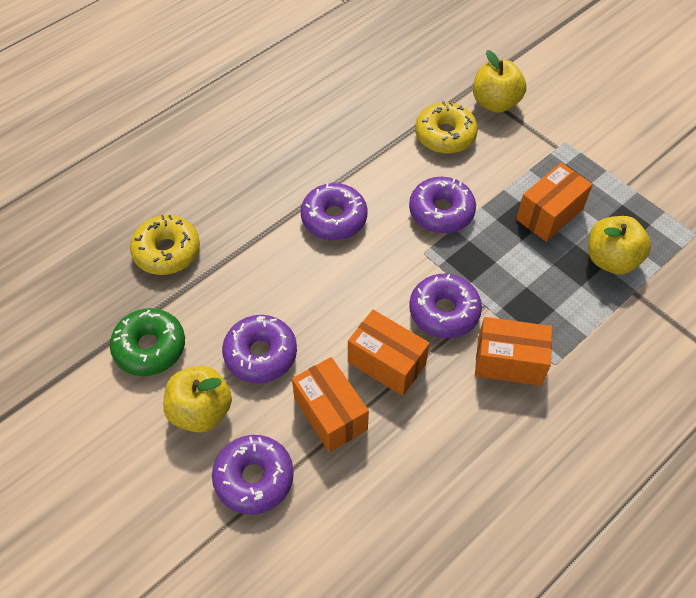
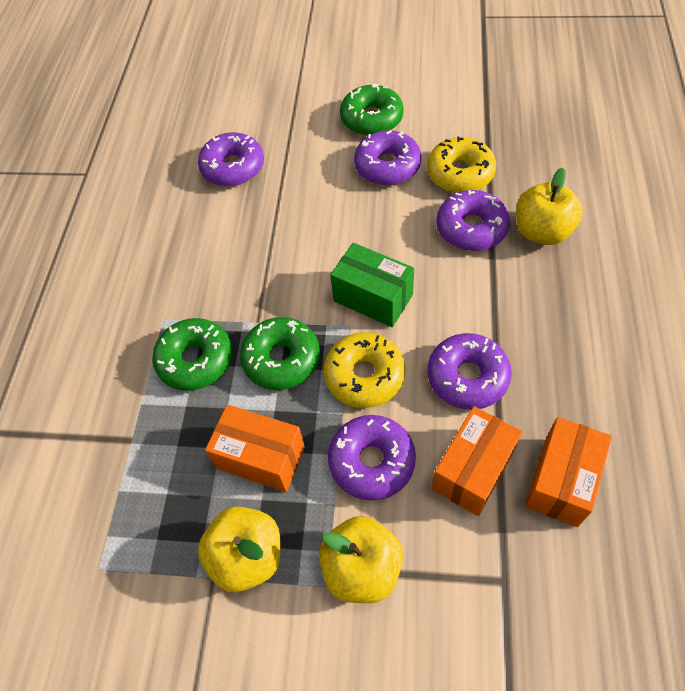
green box: 0 -> 1
green donut: 1 -> 3
orange box: 4 -> 3

